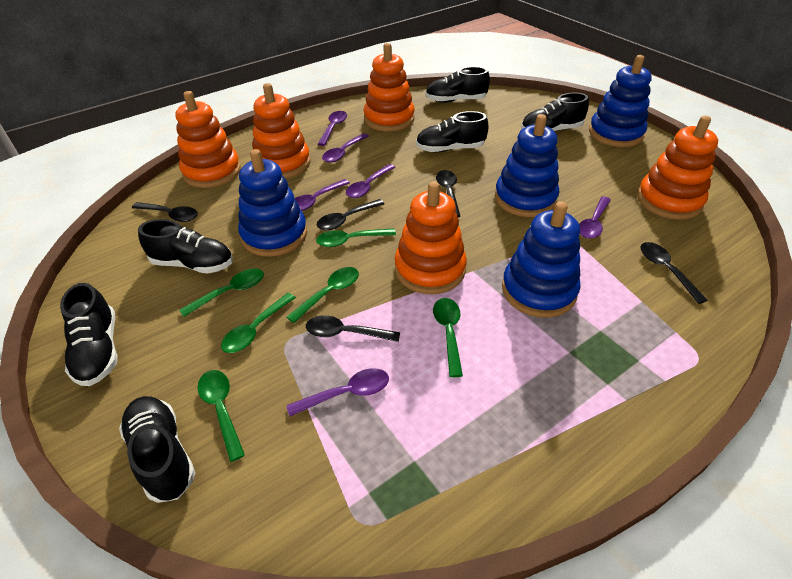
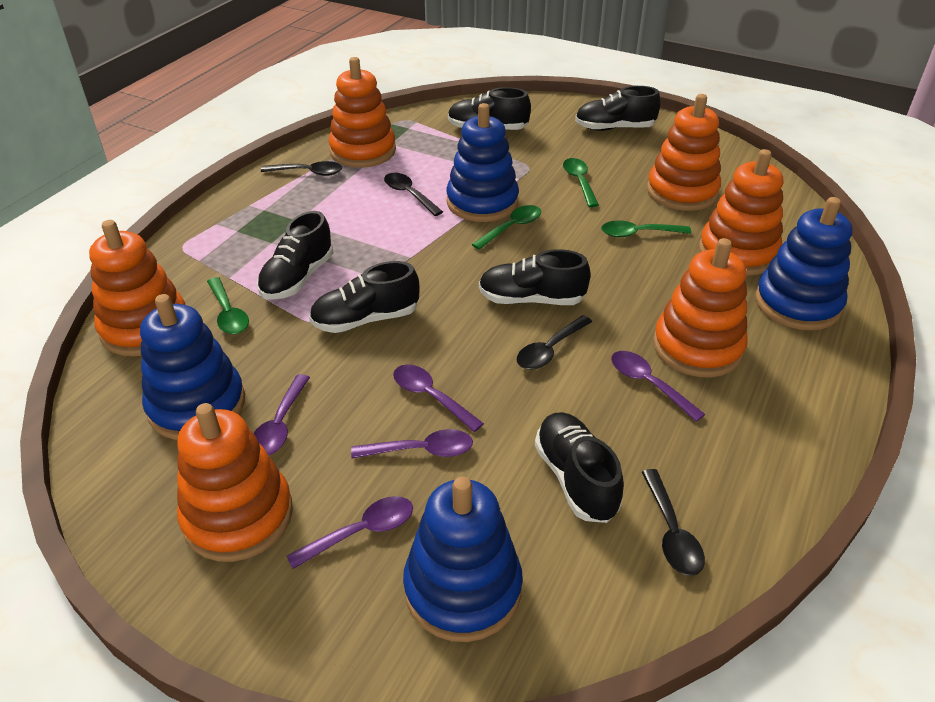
black spoon: 5 -> 4
green spoon: 6 -> 4
orange stacking toy: 5 -> 6
purple spoon: 6 -> 5

